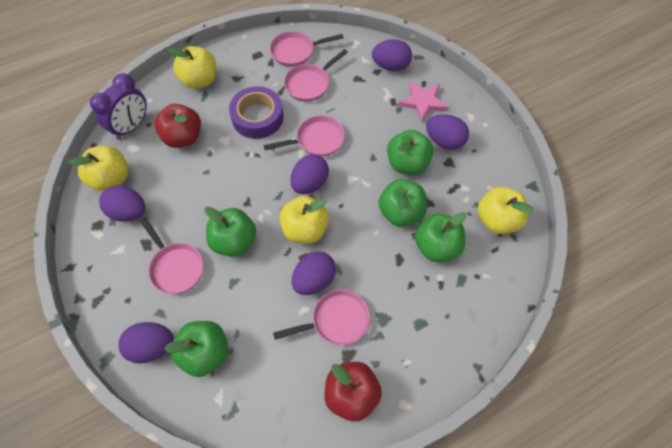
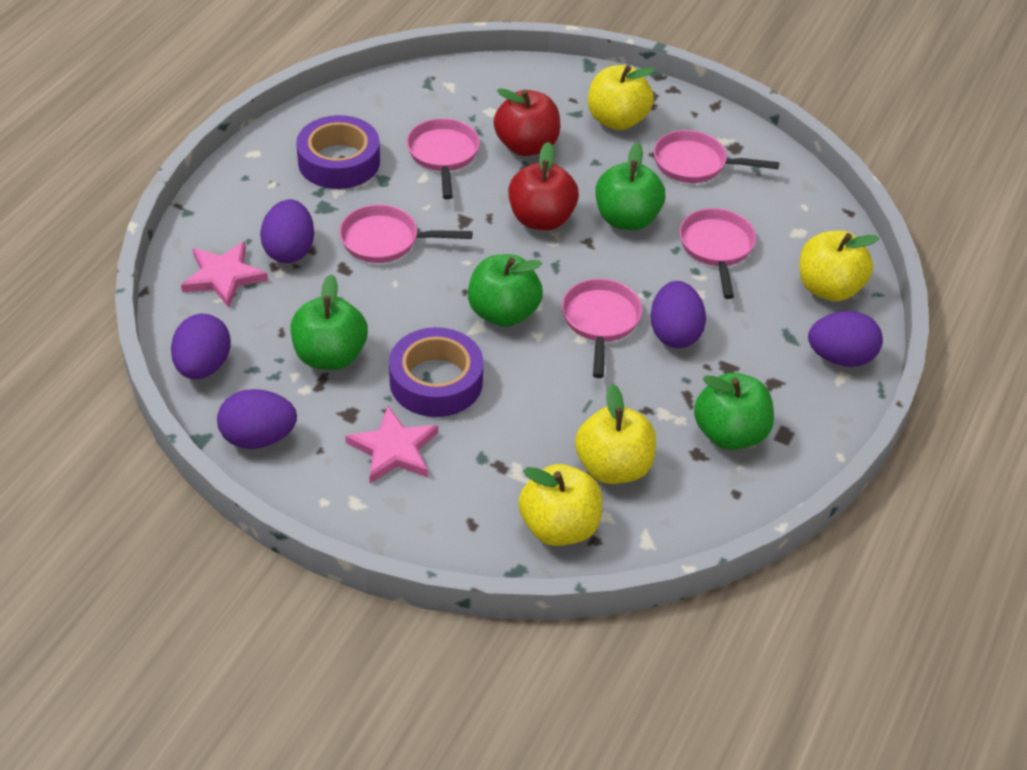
green apple: 5 -> 4
pink star: 1 -> 2
purple clock: 1 -> 0
purple egg: 6 -> 5
purple tape: 1 -> 2

